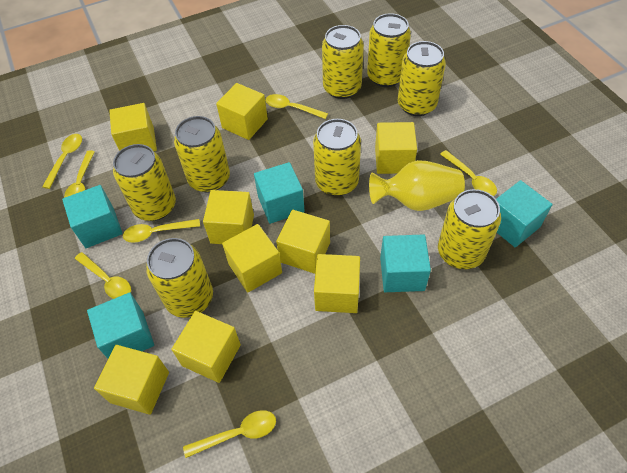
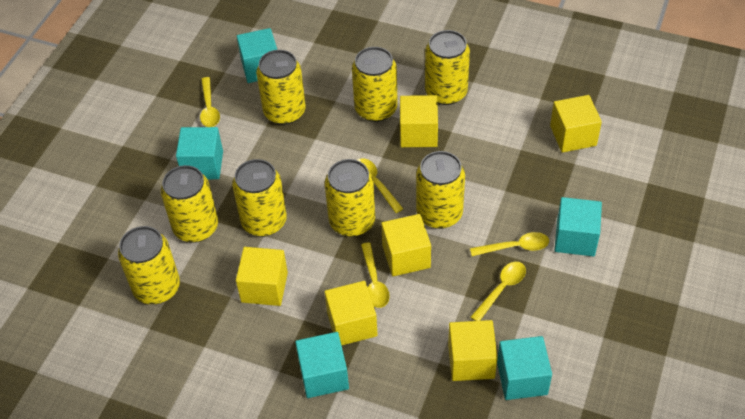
yellow cube: 9 -> 6
yellow spoon: 7 -> 5
yellow vase: 1 -> 0

